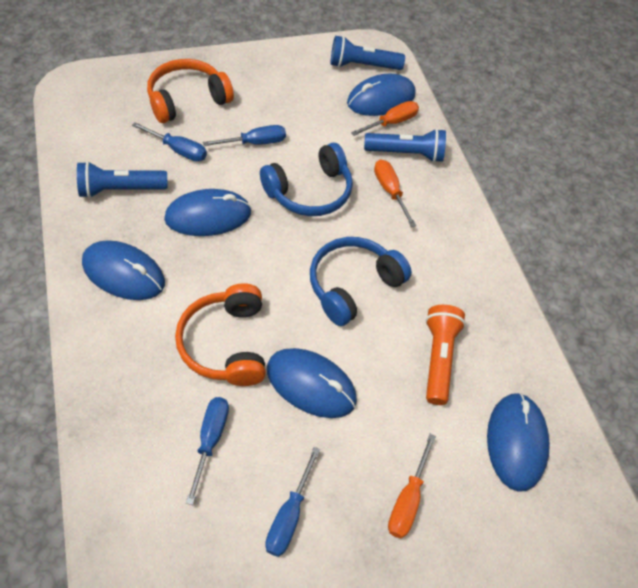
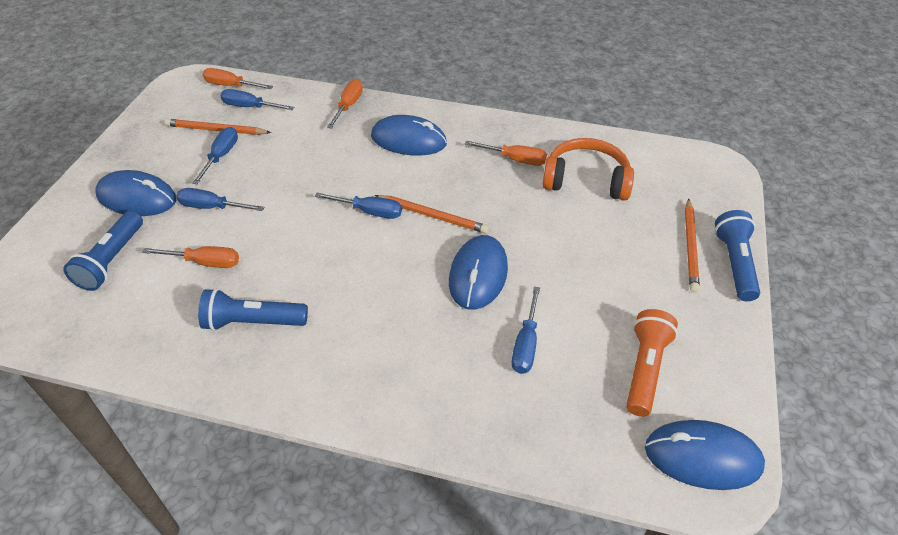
blue headphones: 2 -> 0
blue mouse: 5 -> 4
blue screwdriver: 4 -> 5
orange headphones: 2 -> 1
orange pencil: 0 -> 3
orange screwdriver: 3 -> 4

